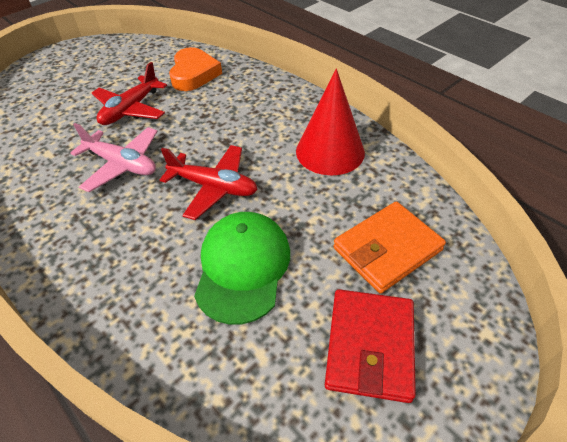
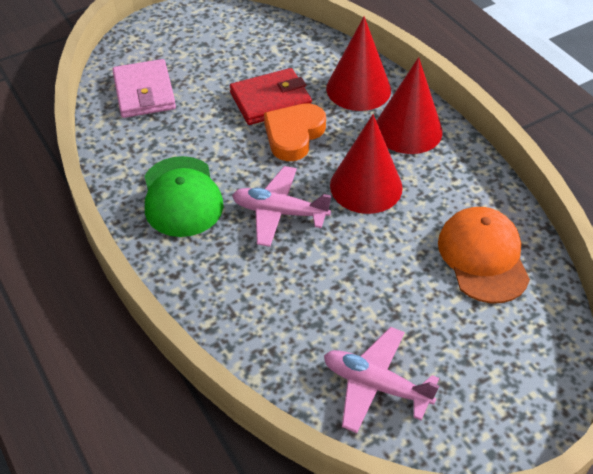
orange cap: 0 -> 1
orange wallet: 1 -> 0
pink plane: 1 -> 2
pink wallet: 0 -> 1
red cone: 1 -> 3
red plane: 2 -> 0

